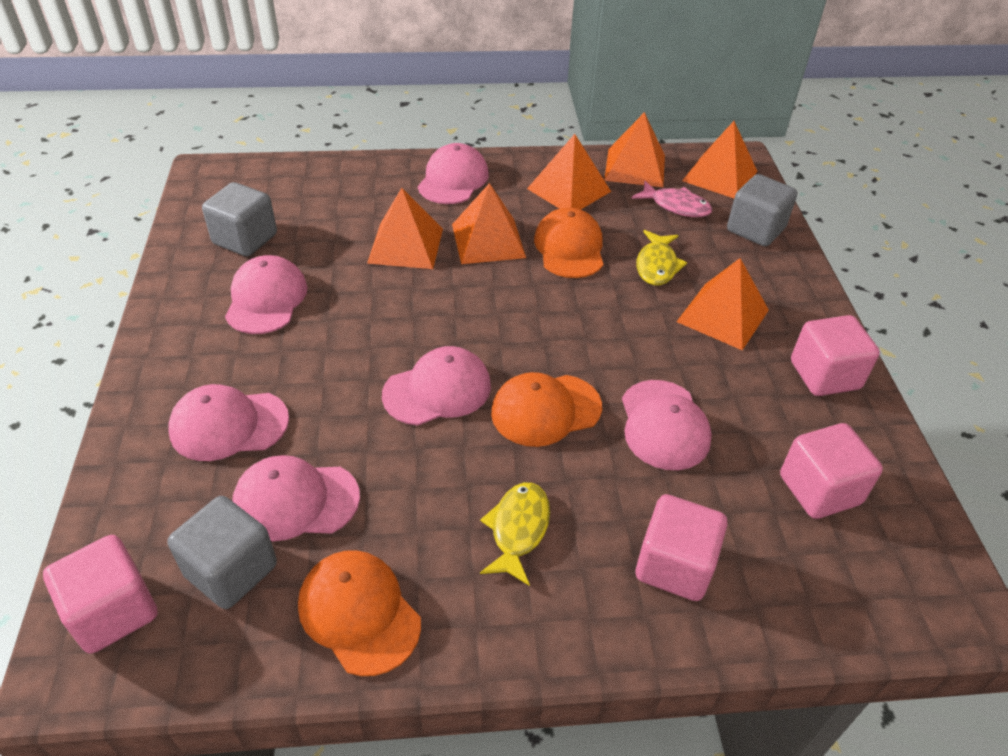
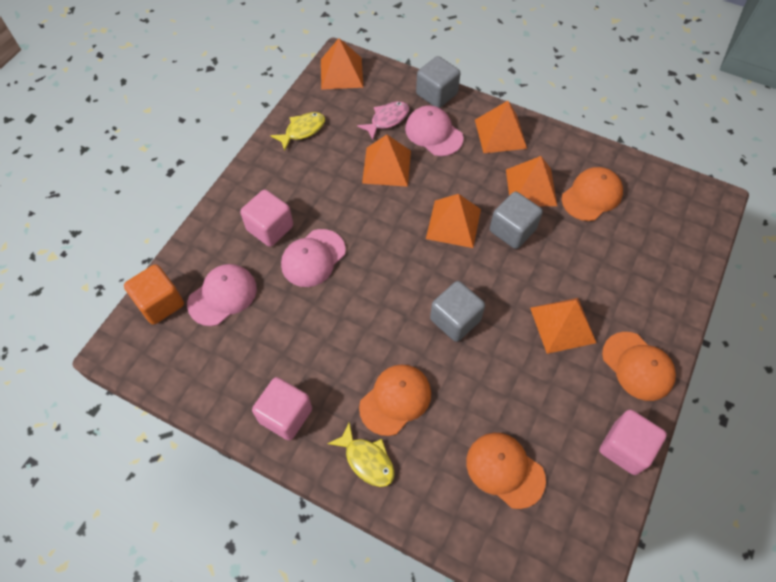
orange cap: 3 -> 4
orange cube: 0 -> 1
pink cap: 6 -> 3
pink cube: 4 -> 3

